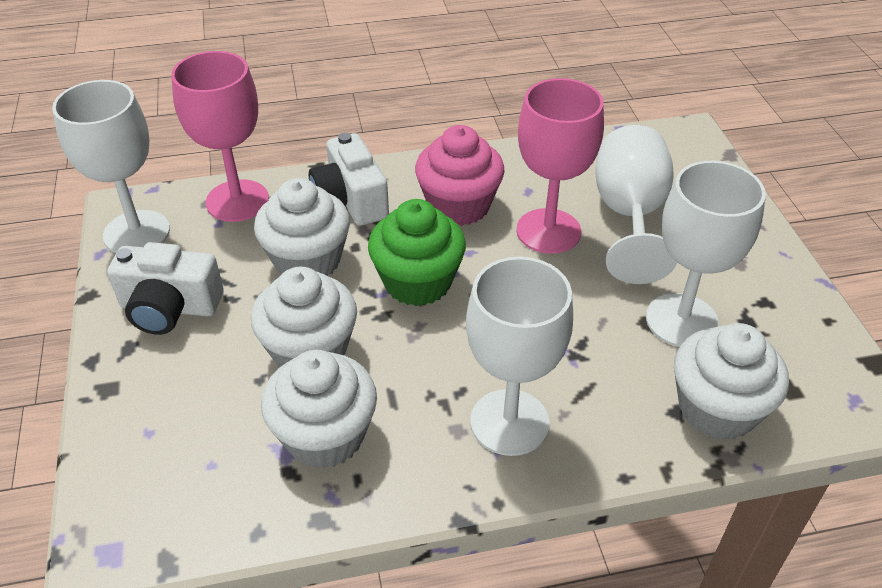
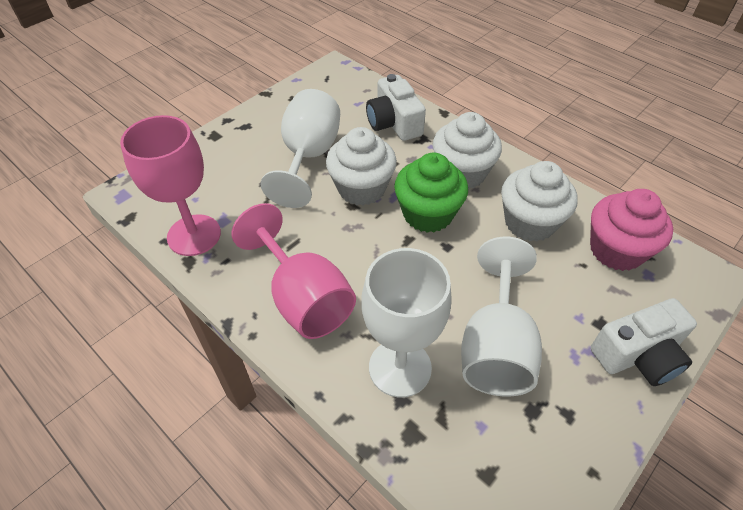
white cupcake: 4 -> 3
white goblet: 4 -> 3

